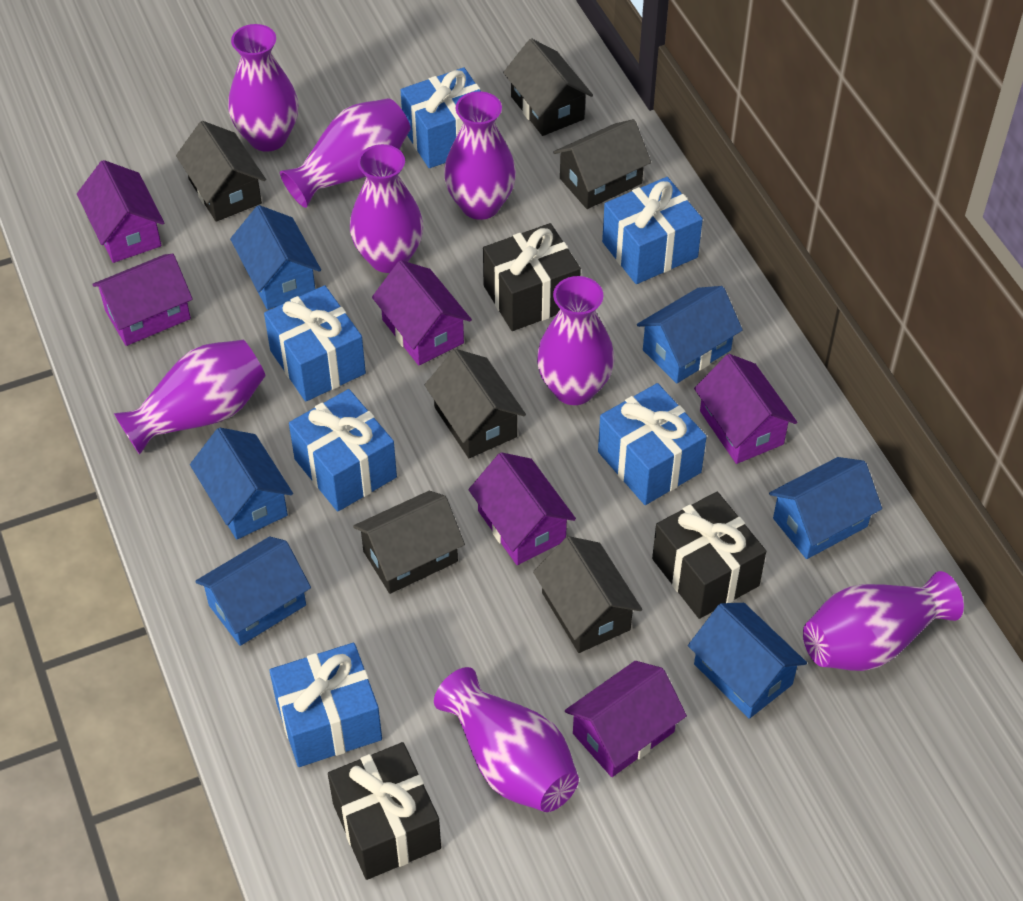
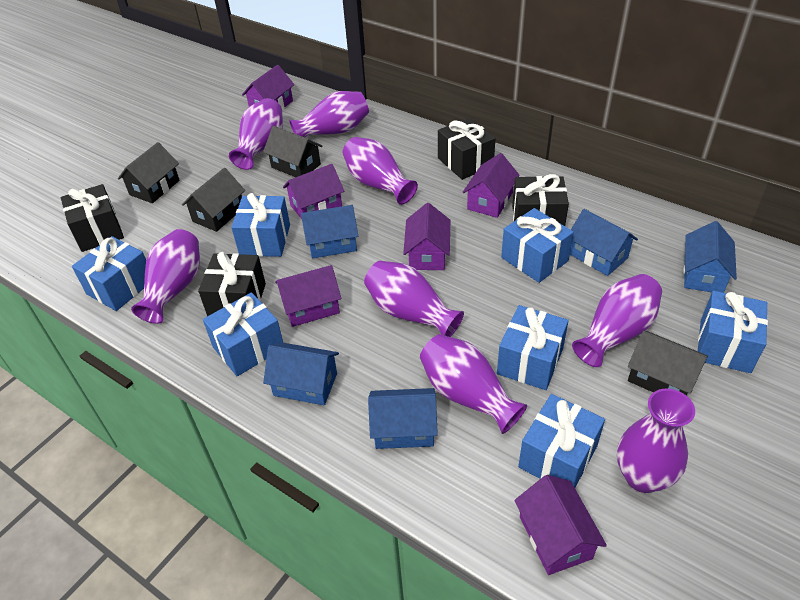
black gift: 3 -> 4
black house: 6 -> 4
blue gift: 6 -> 7
blue house: 6 -> 5

